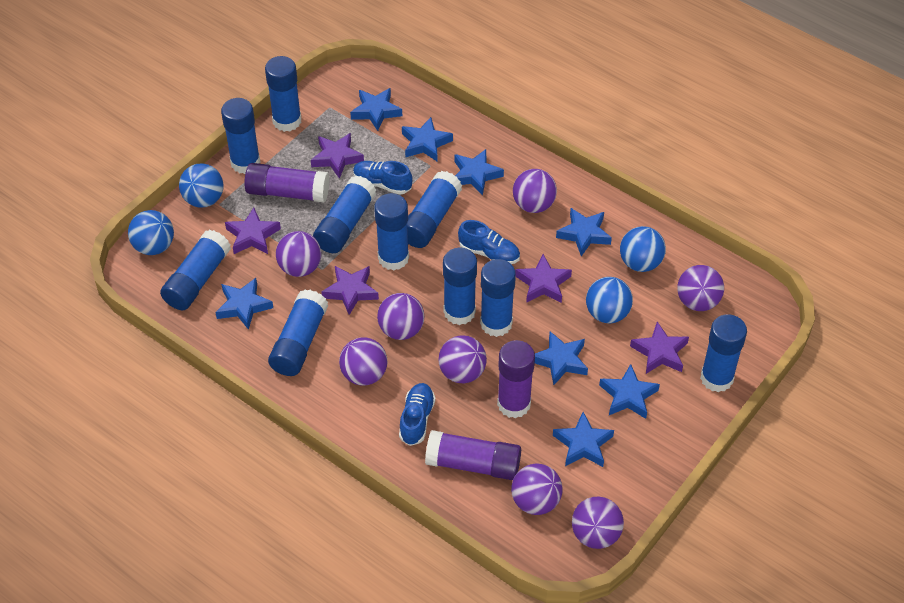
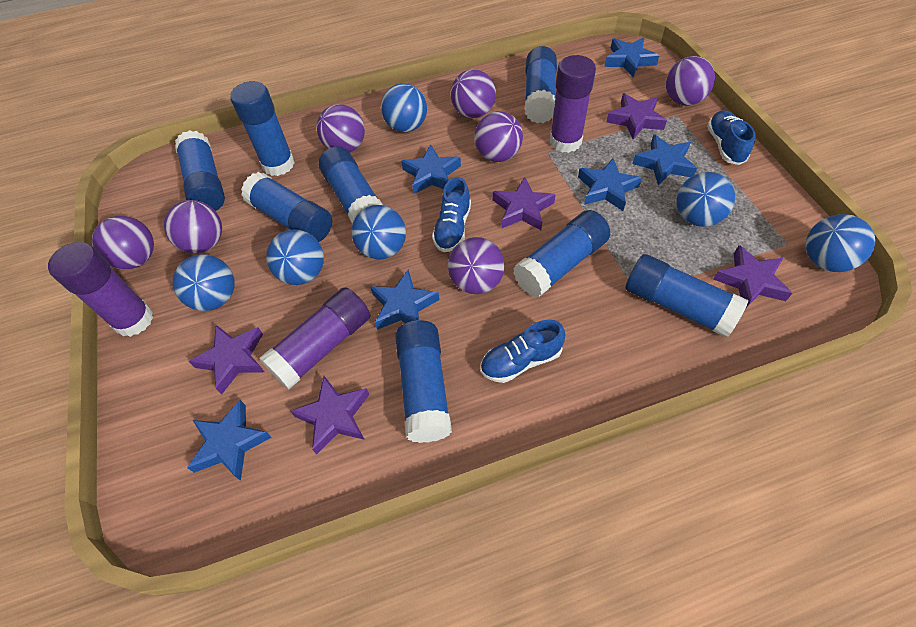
blue ball: 4 -> 6
blue glue stick: 10 -> 8
blue star: 8 -> 6
purple ball: 8 -> 7

